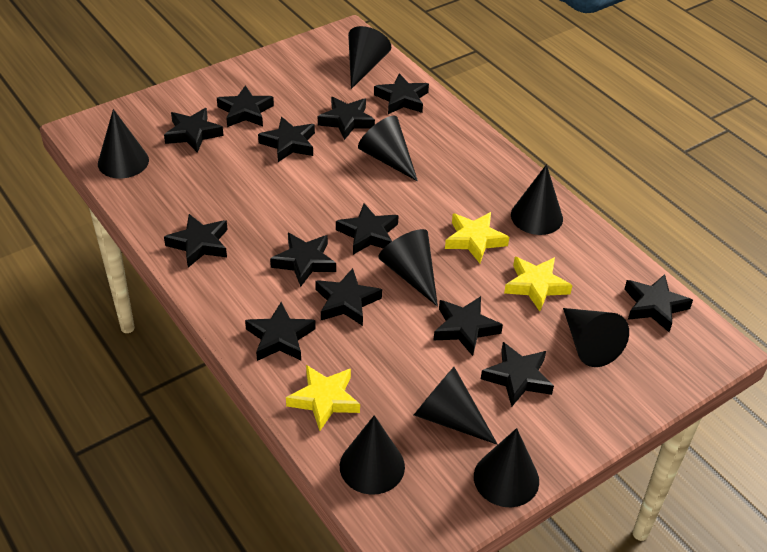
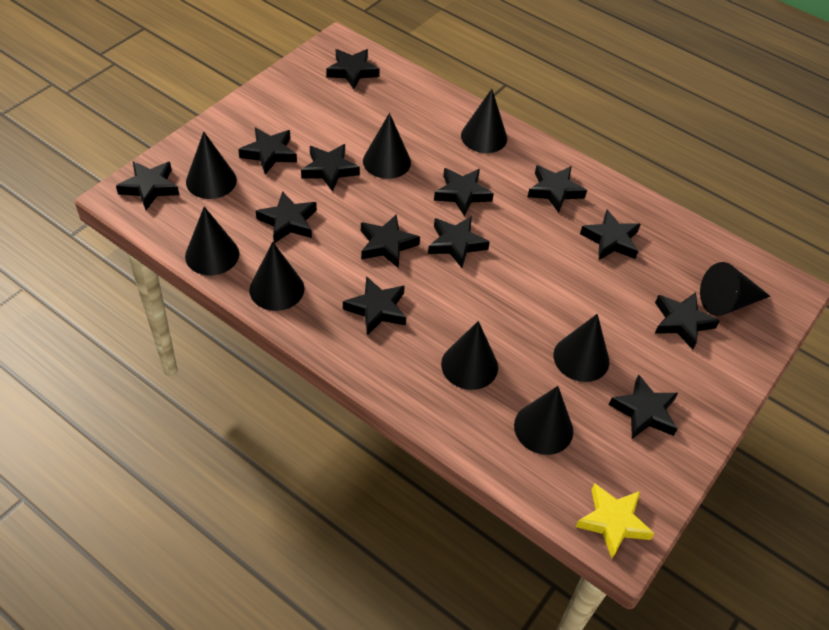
yellow star: 3 -> 1

